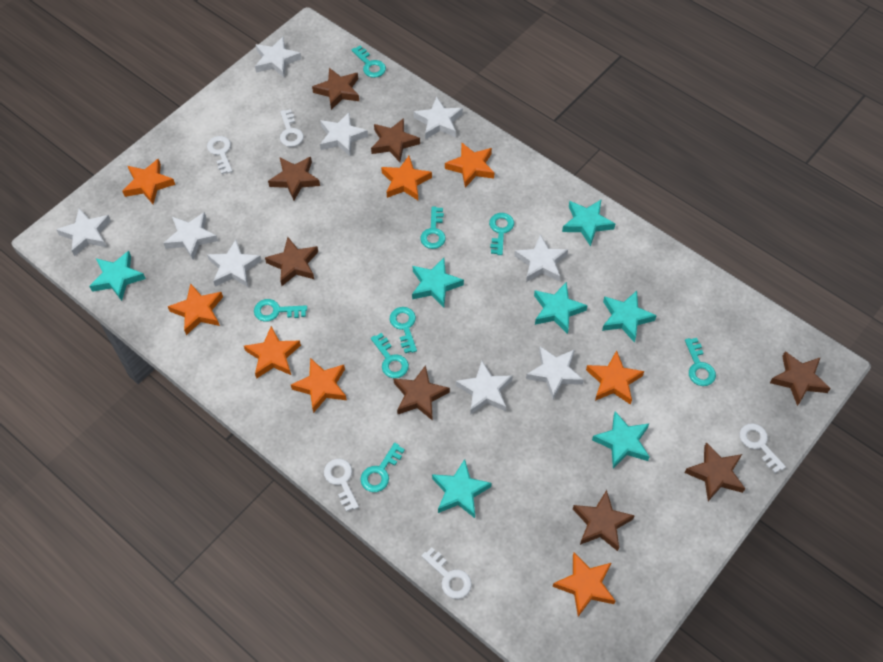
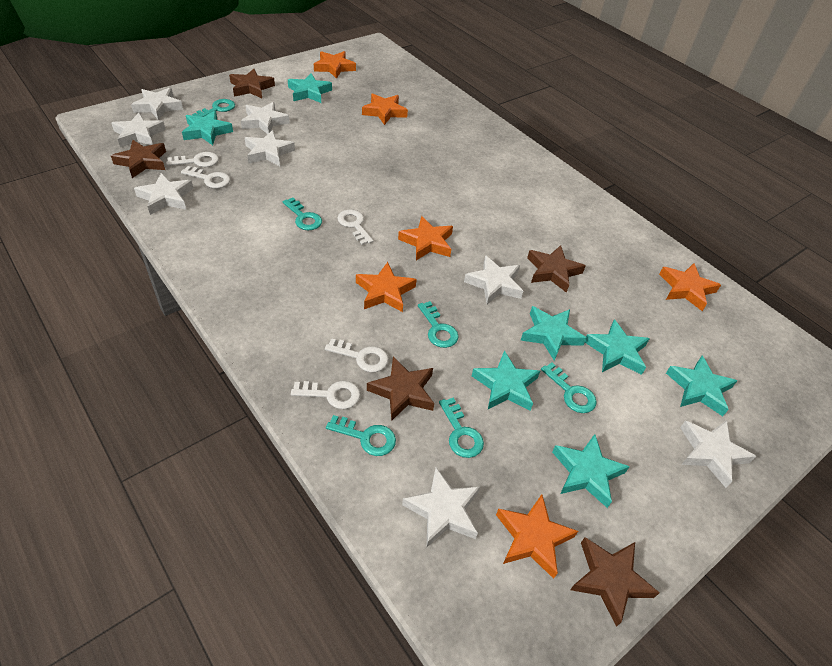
brown star: 8 -> 5
orange star: 8 -> 6
turquoise key: 8 -> 6
white star: 9 -> 8

